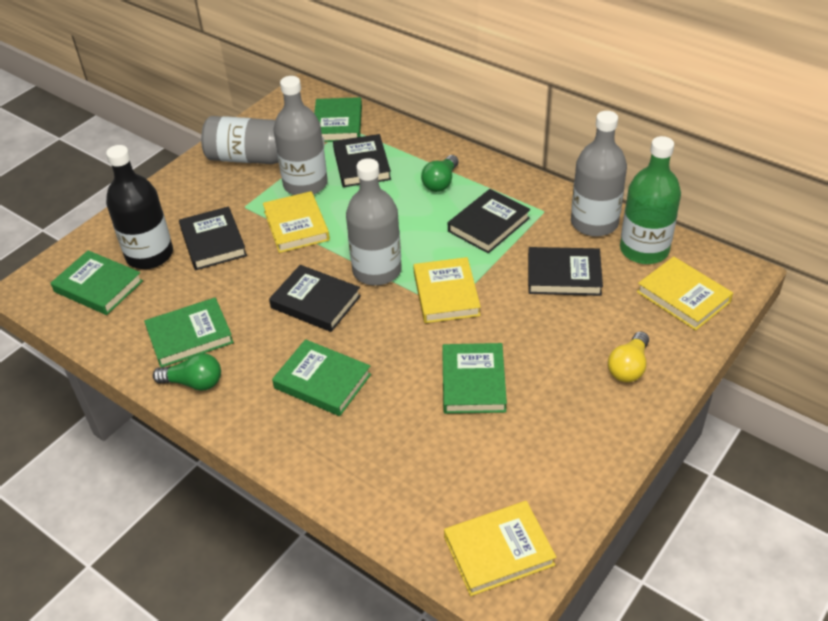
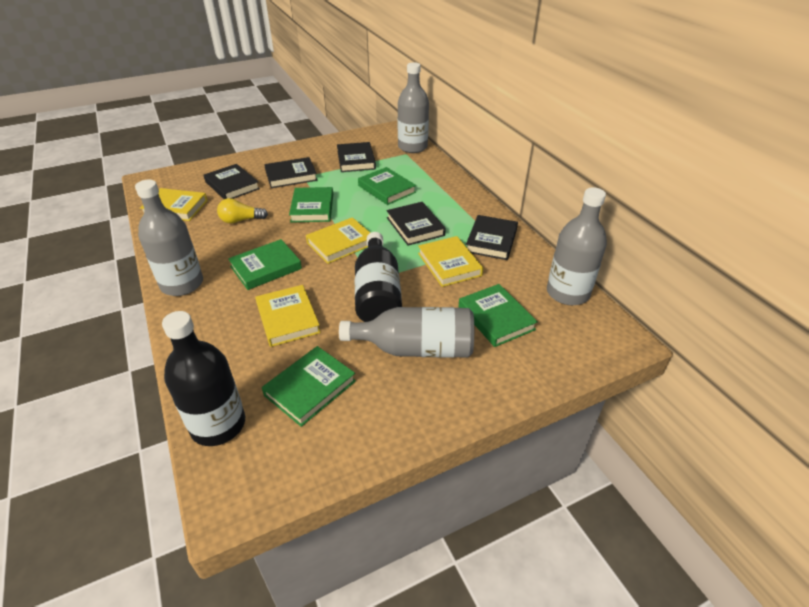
black bottle: 1 -> 2
green bottle: 1 -> 0
green light bulb: 2 -> 0

